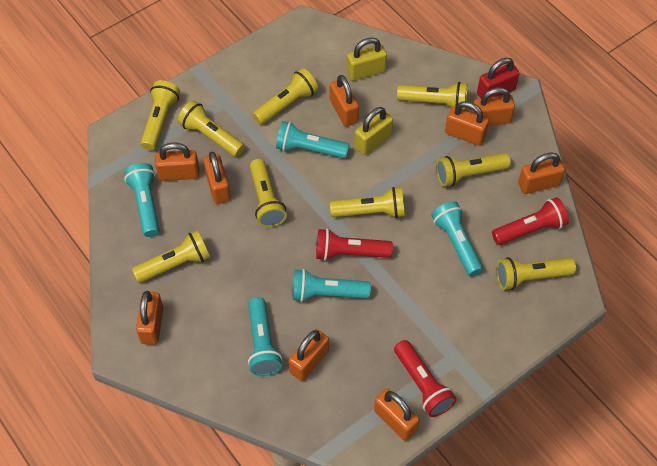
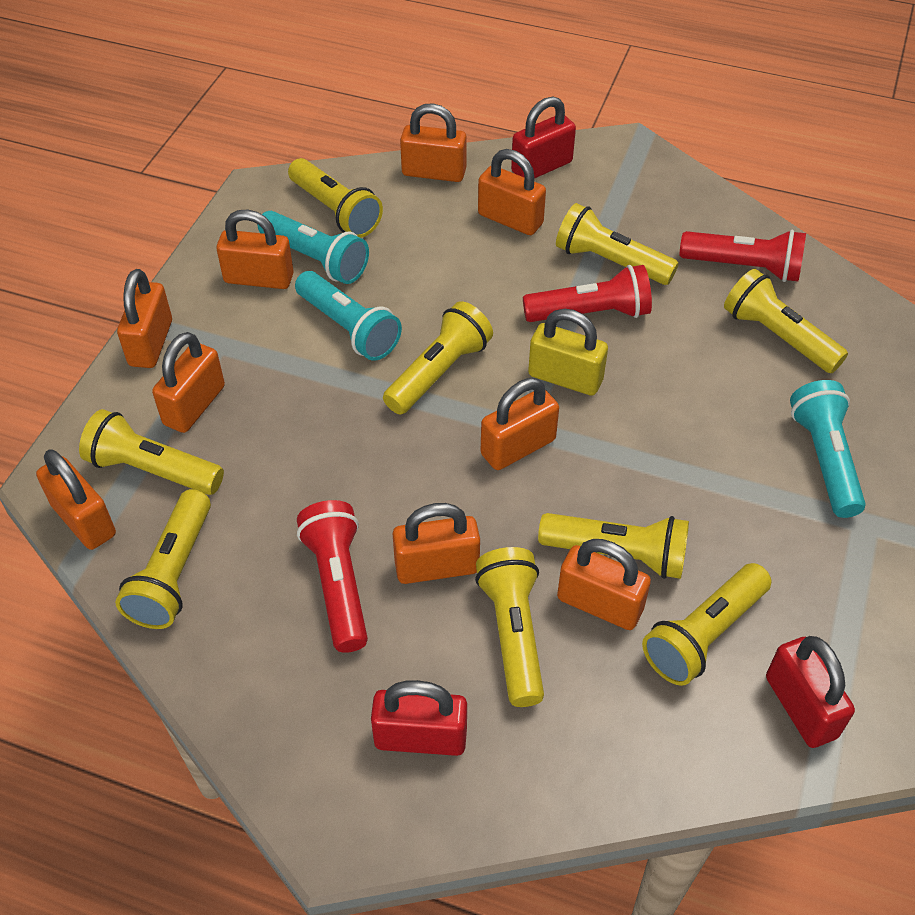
red padlock: 1 -> 3
turquoise flashlight: 5 -> 3
yellow padlock: 2 -> 1

